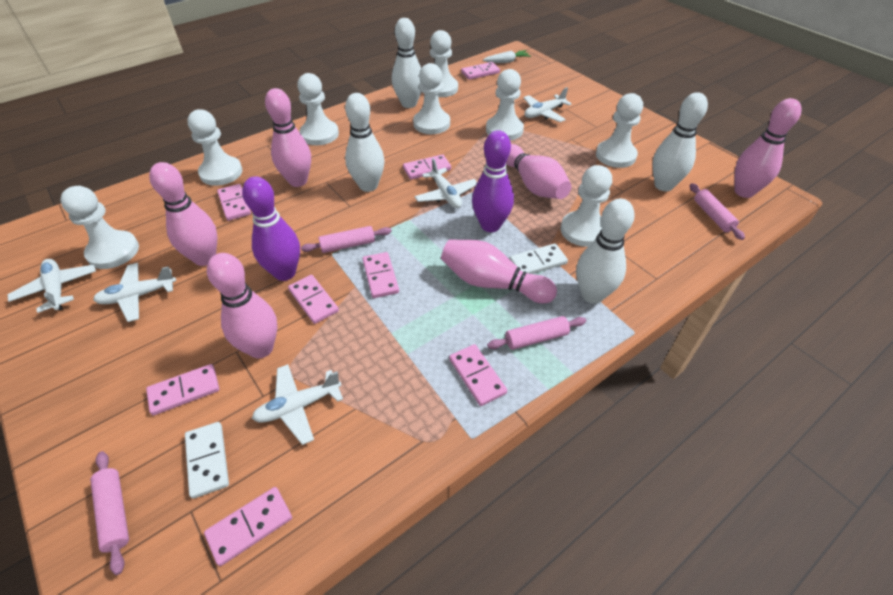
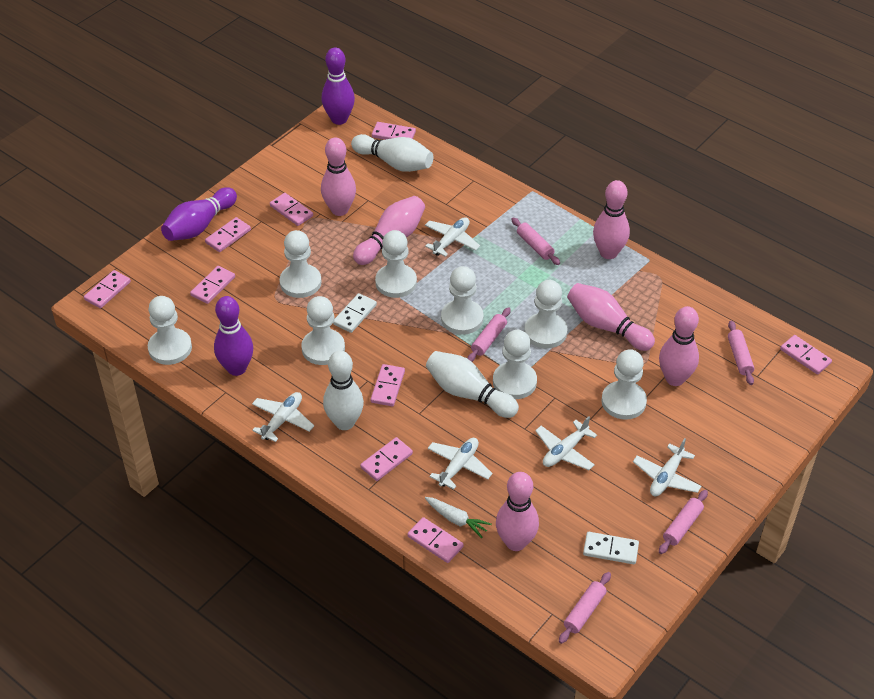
pink domino: 8 -> 9
pink rolling pin: 4 -> 5
purple bowling pin: 2 -> 3
white bowling pin: 4 -> 3

